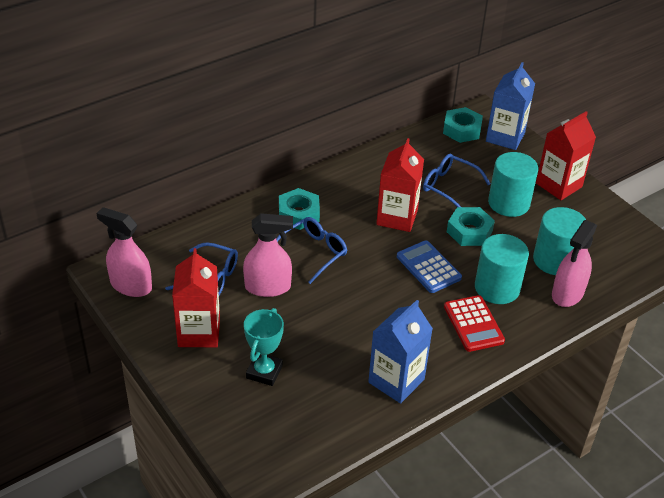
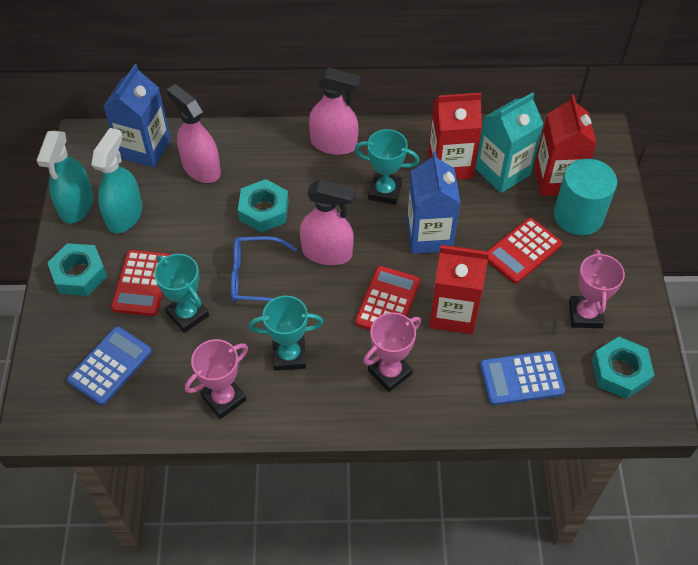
blue calculator: 1 -> 2
blue glasses: 3 -> 1
pink trophy: 0 -> 3
red calculator: 1 -> 3
turquoise carton: 0 -> 1
turquoise cylinder: 3 -> 1
turquoise spray bottle: 0 -> 2
turquoise trophy: 1 -> 3

